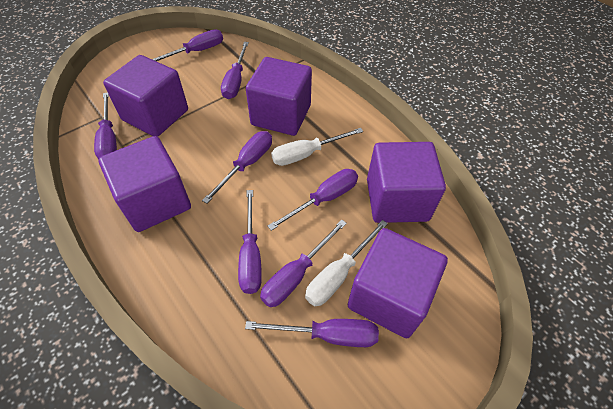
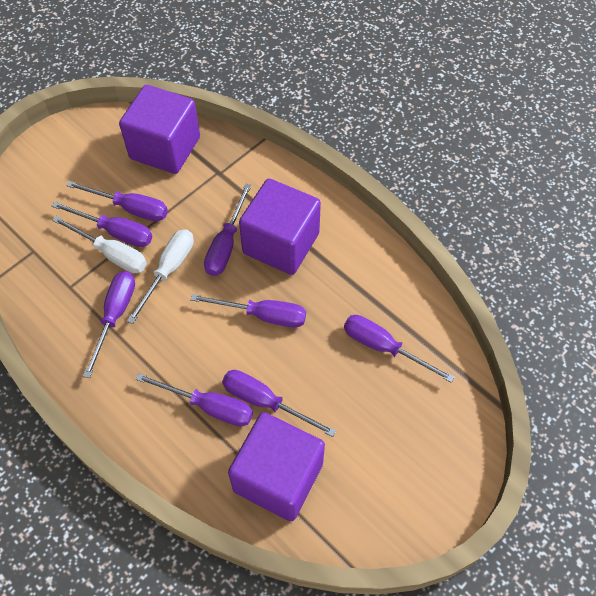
purple cube: 5 -> 3

